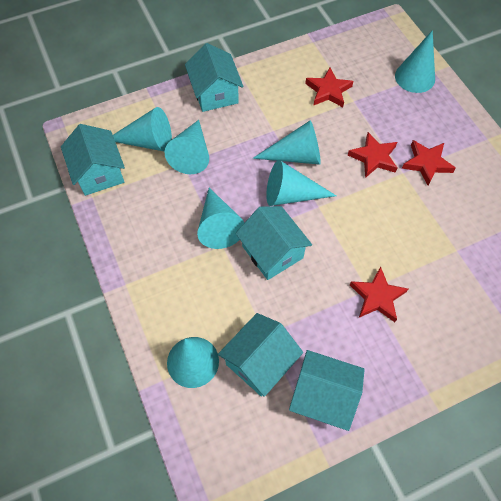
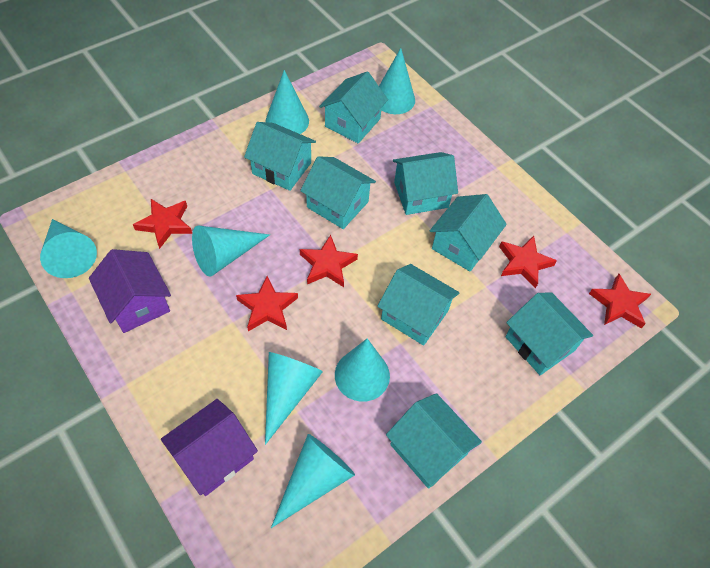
purple house: 0 -> 2
red star: 4 -> 5
turquoise house: 5 -> 8

